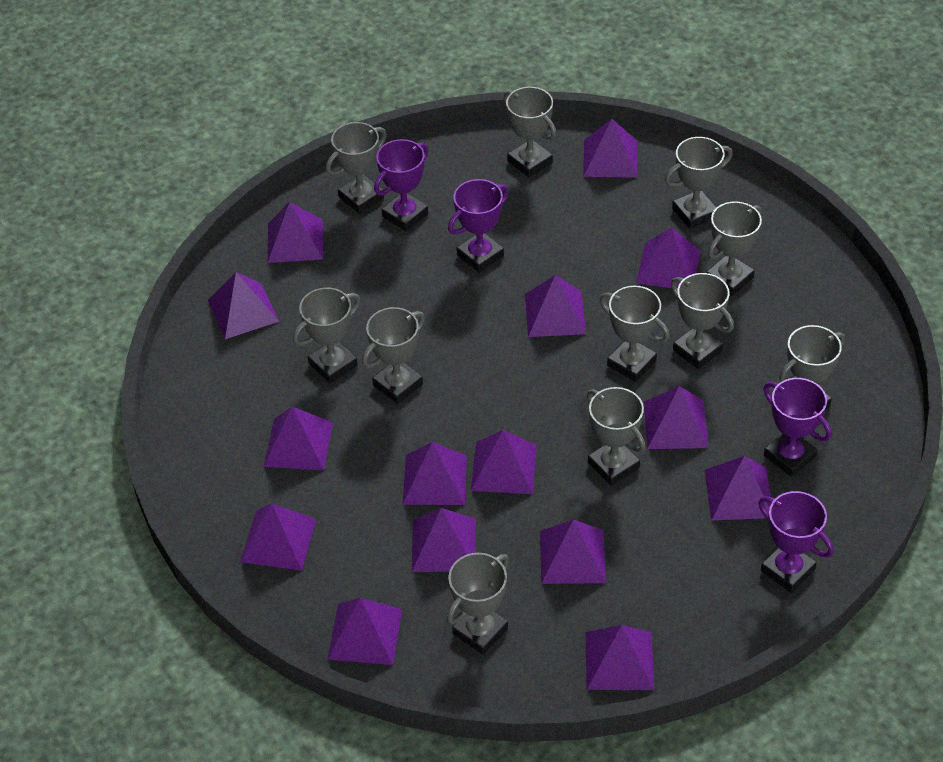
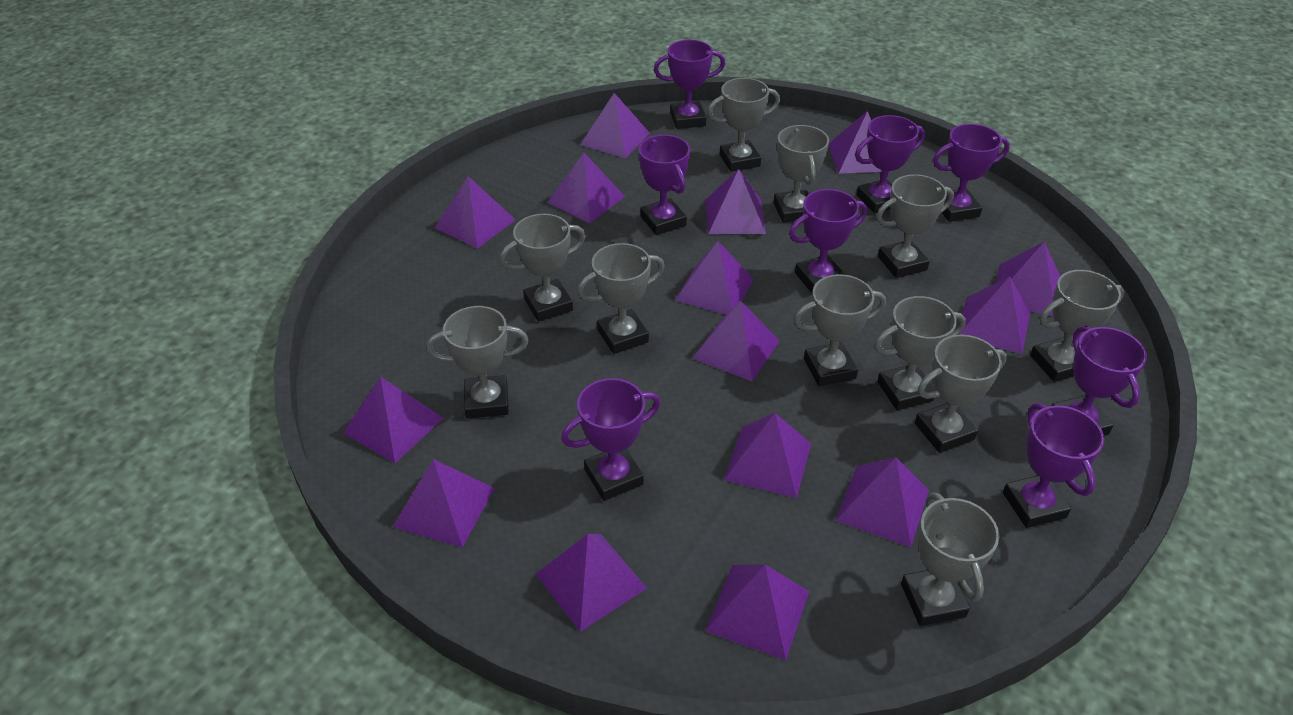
purple trophy: 4 -> 8

